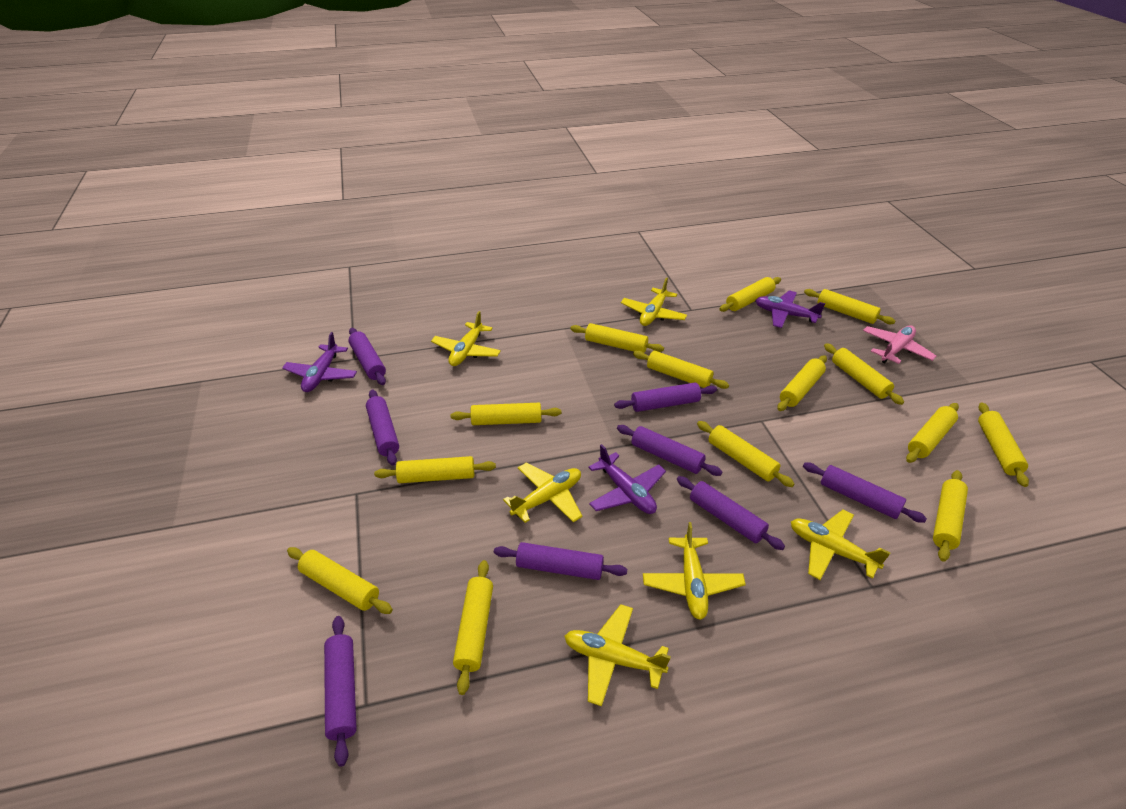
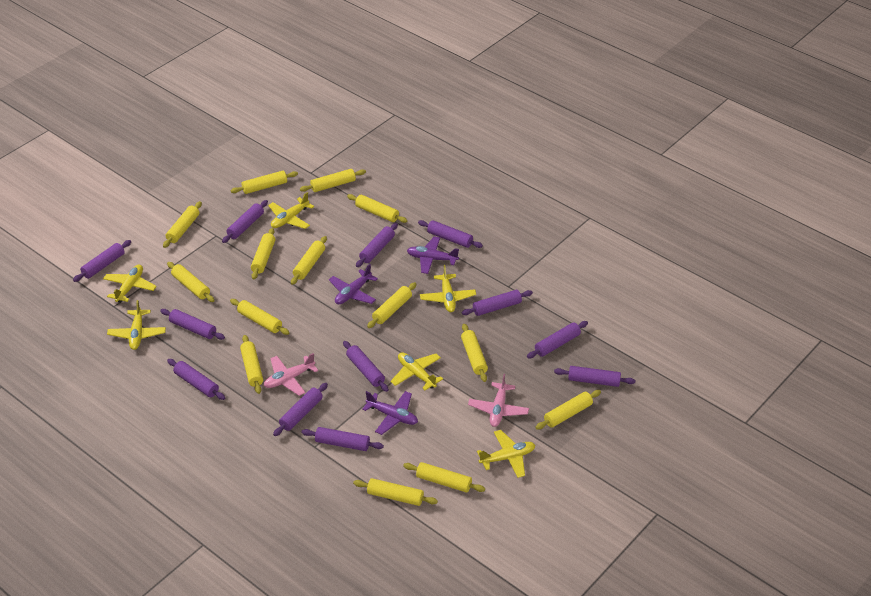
pink plane: 1 -> 2
purple rolling pin: 8 -> 12

